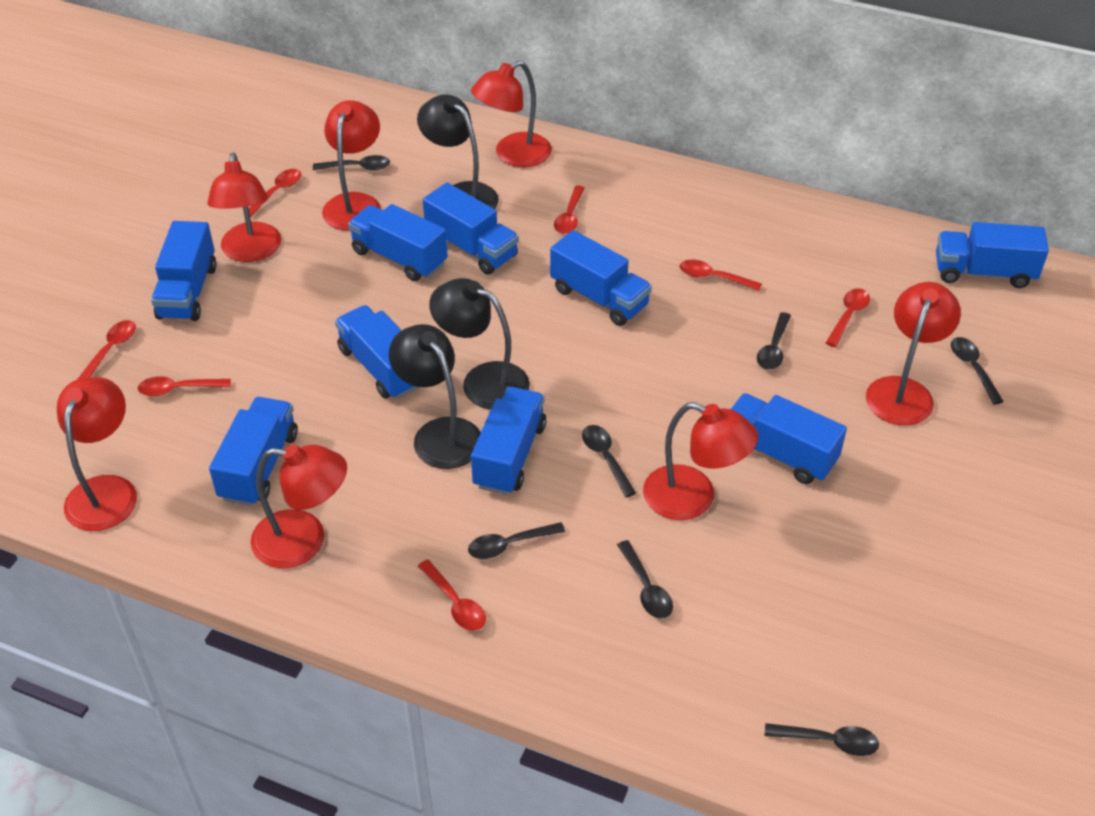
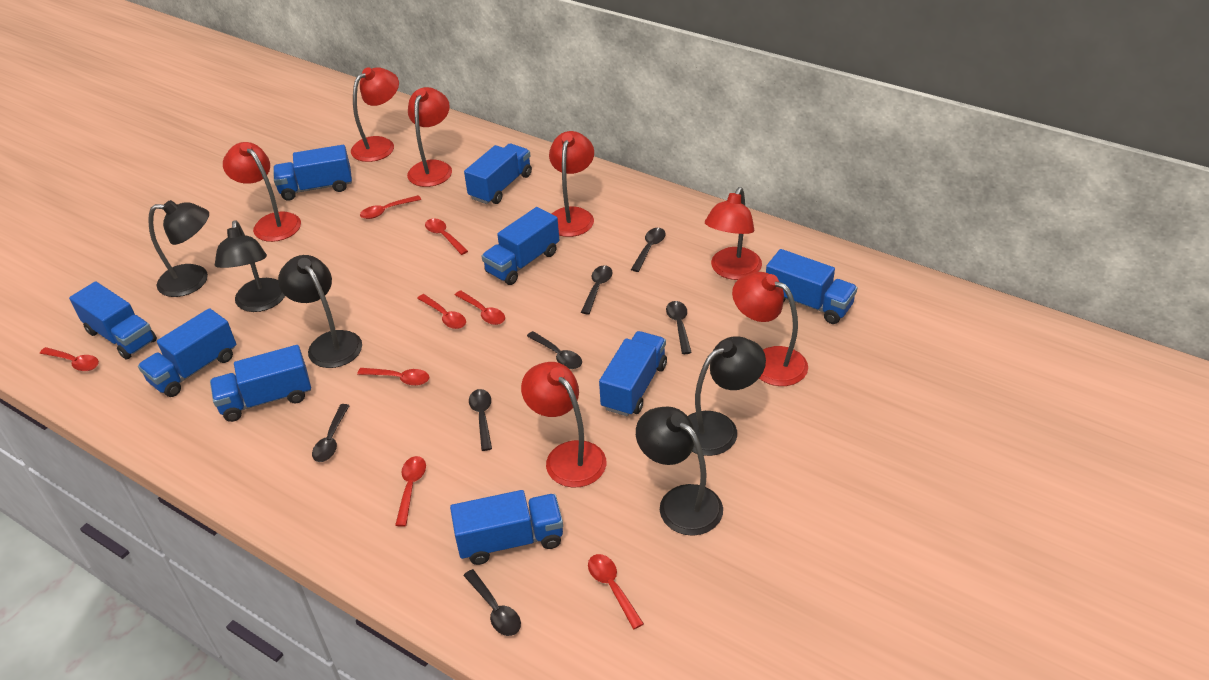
black lamp: 3 -> 5
red spoon: 7 -> 8

